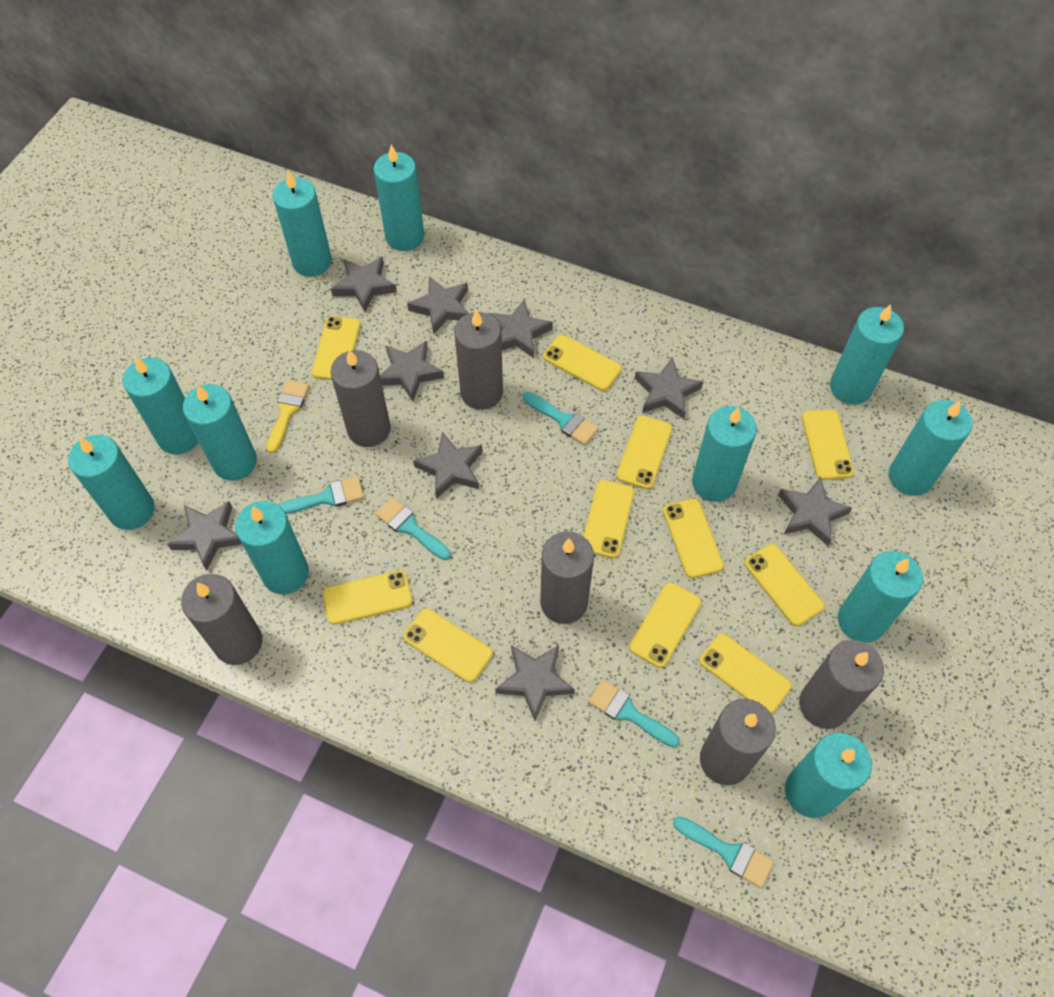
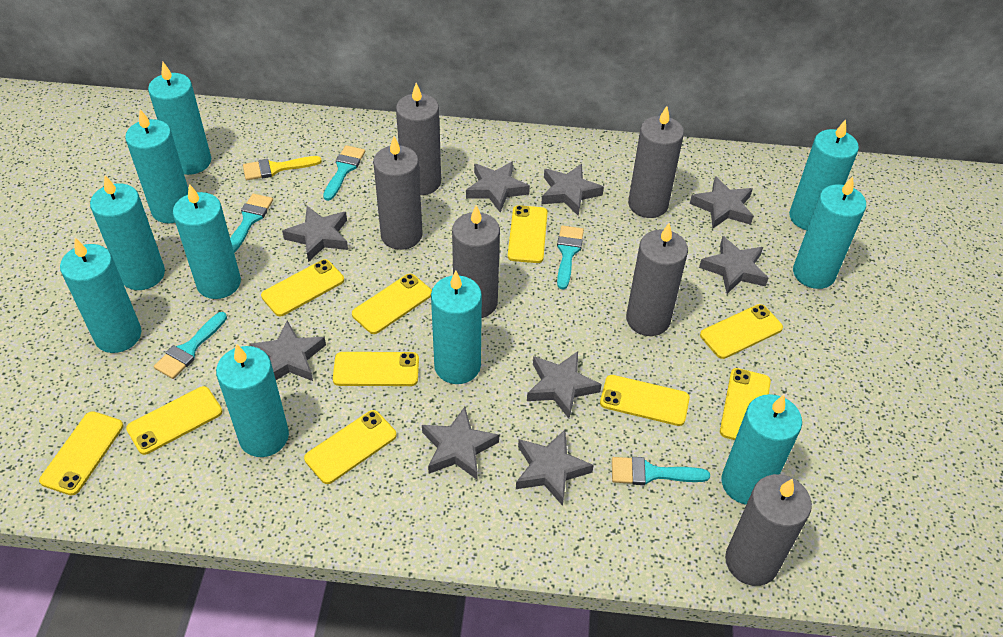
turquoise candle: 11 -> 10
yellow phone: 11 -> 10

